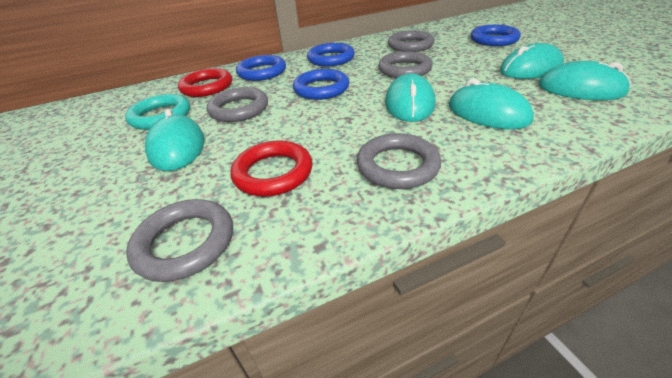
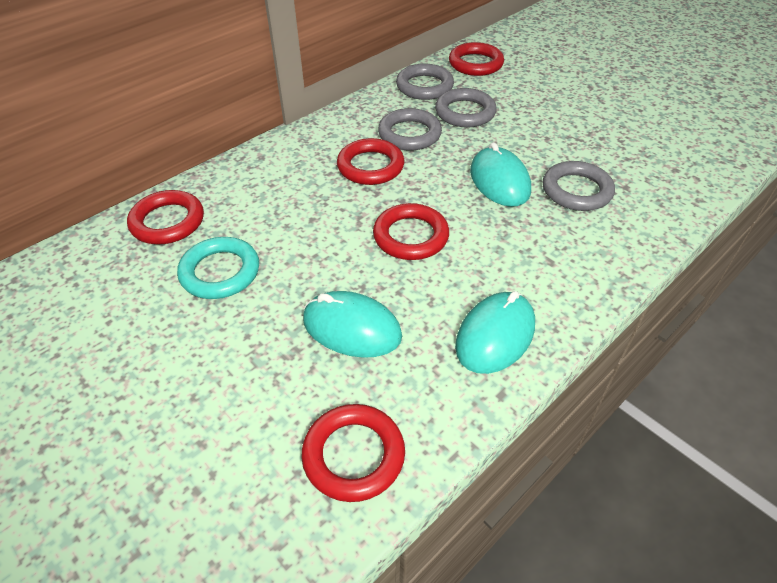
blue ring: 4 -> 0
grey ring: 5 -> 4
red ring: 2 -> 5
turquoise mouse: 5 -> 3

